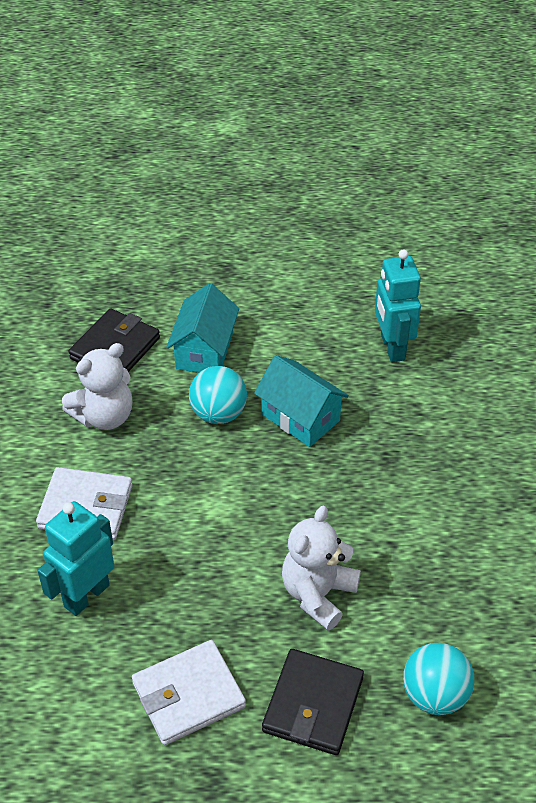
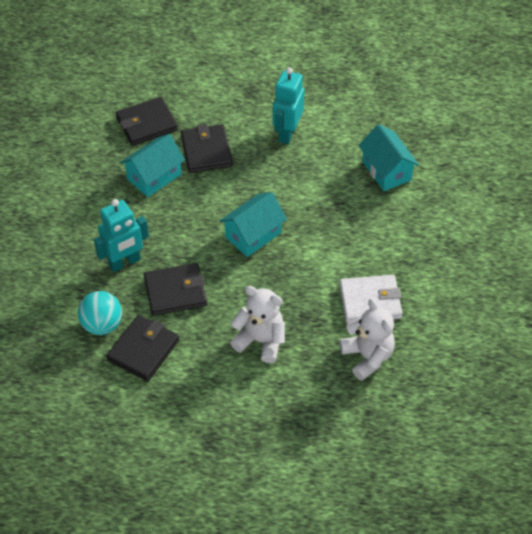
black wallet: 2 -> 4
turquoise ball: 2 -> 1
turquoise house: 2 -> 3
white wallet: 2 -> 1

